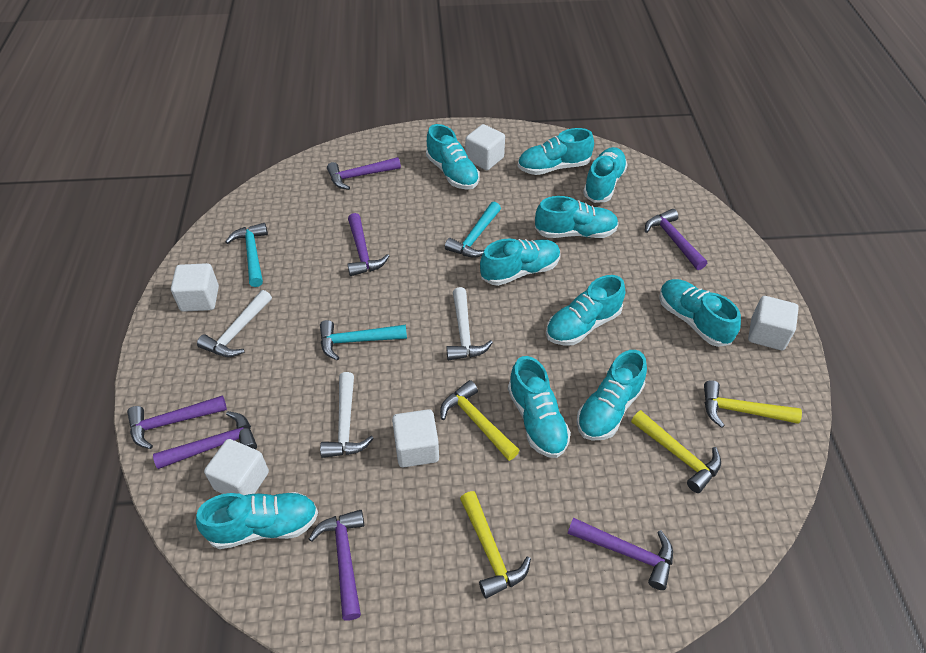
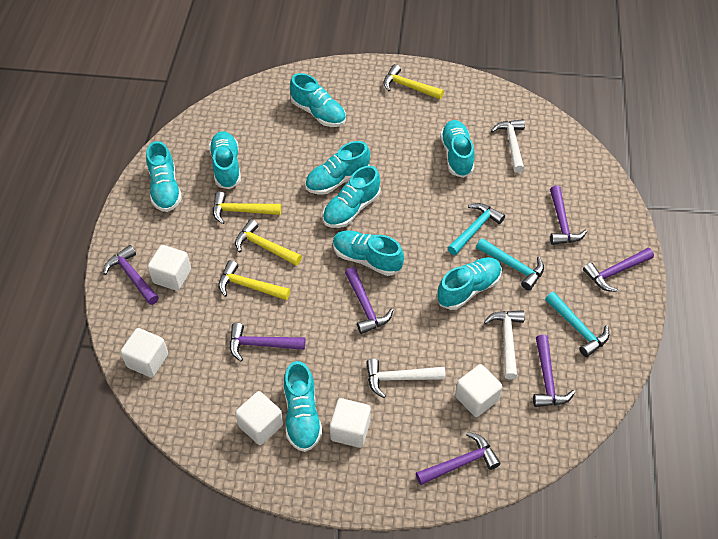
turquoise shoe: 10 -> 9

